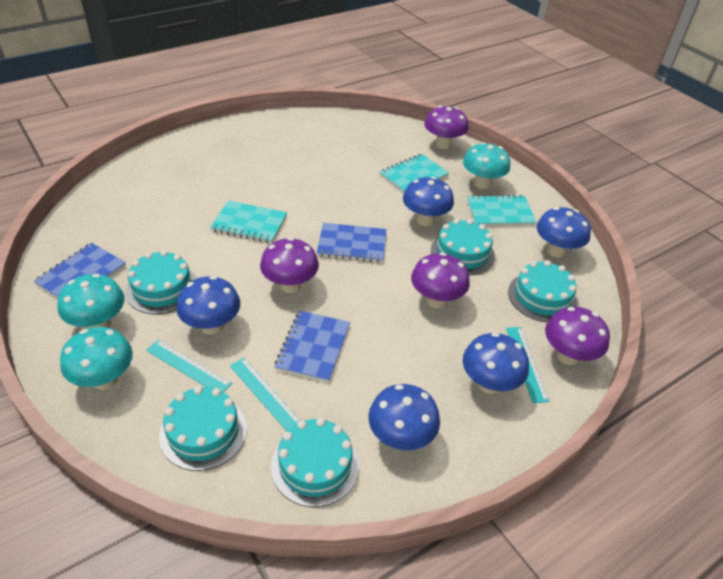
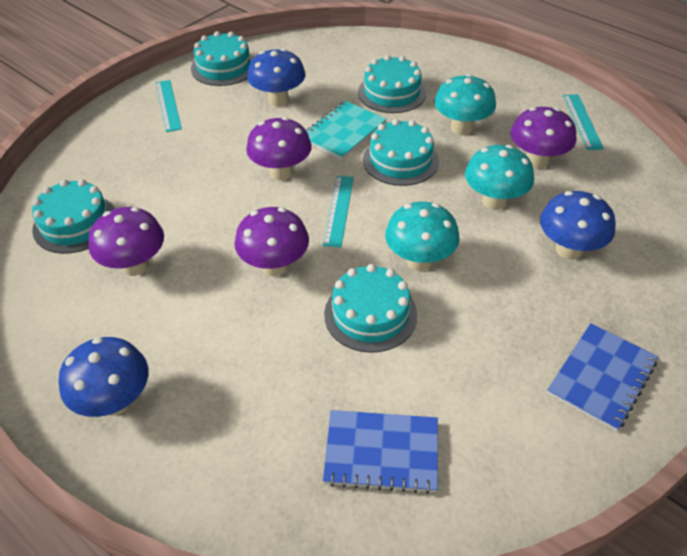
blue mushroom: 5 -> 3
blue notebook: 3 -> 2
turquoise notebook: 3 -> 1

